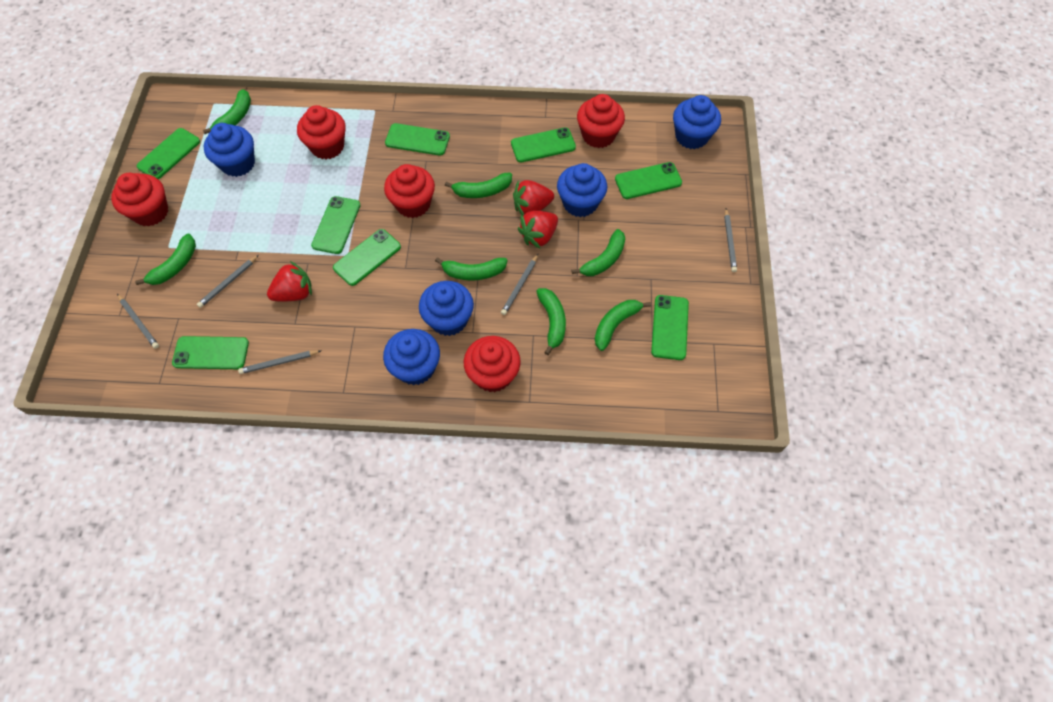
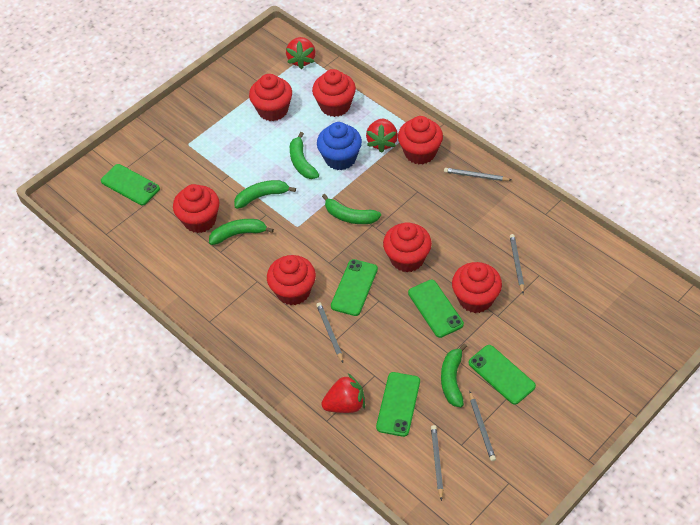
blue cupcake: 5 -> 1
green banana: 7 -> 5
green phone: 8 -> 5
red cupcake: 5 -> 7

